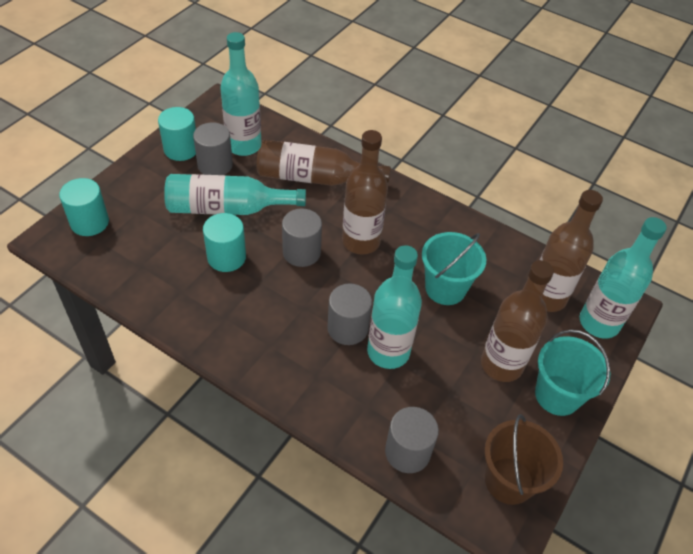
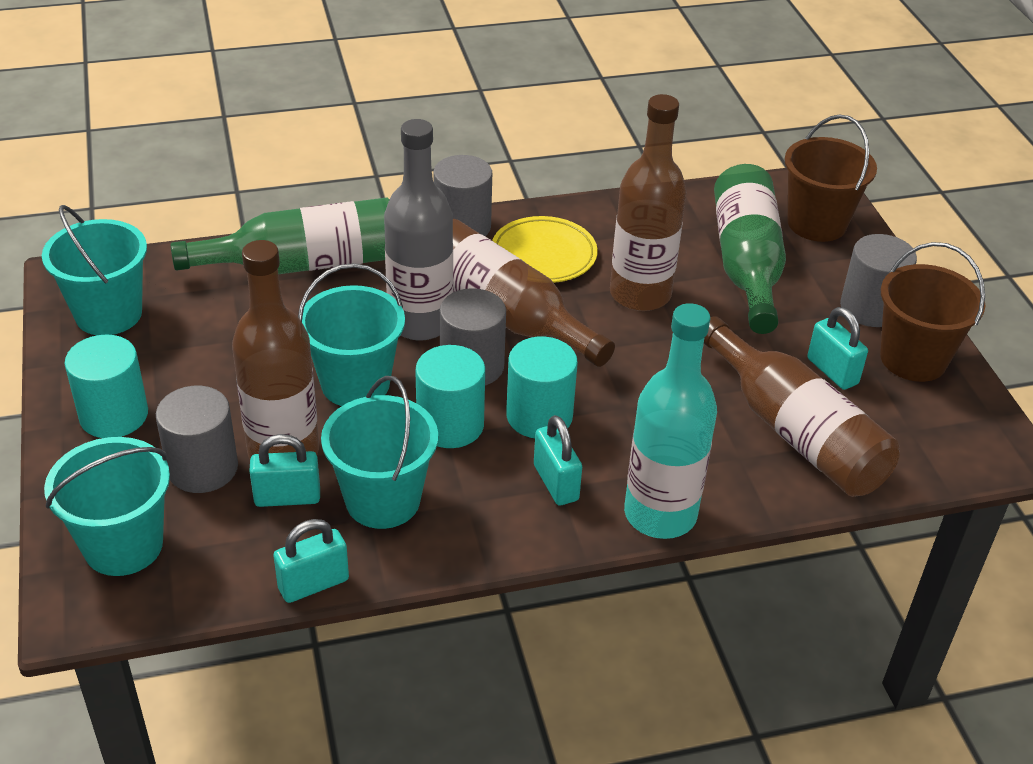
brown bucket: 1 -> 2
green bottle: 0 -> 2
grey bottle: 0 -> 1
turquoise bottle: 4 -> 1
turquoise bucket: 2 -> 4
turquoise padlock: 0 -> 4
yellow plate: 0 -> 1

